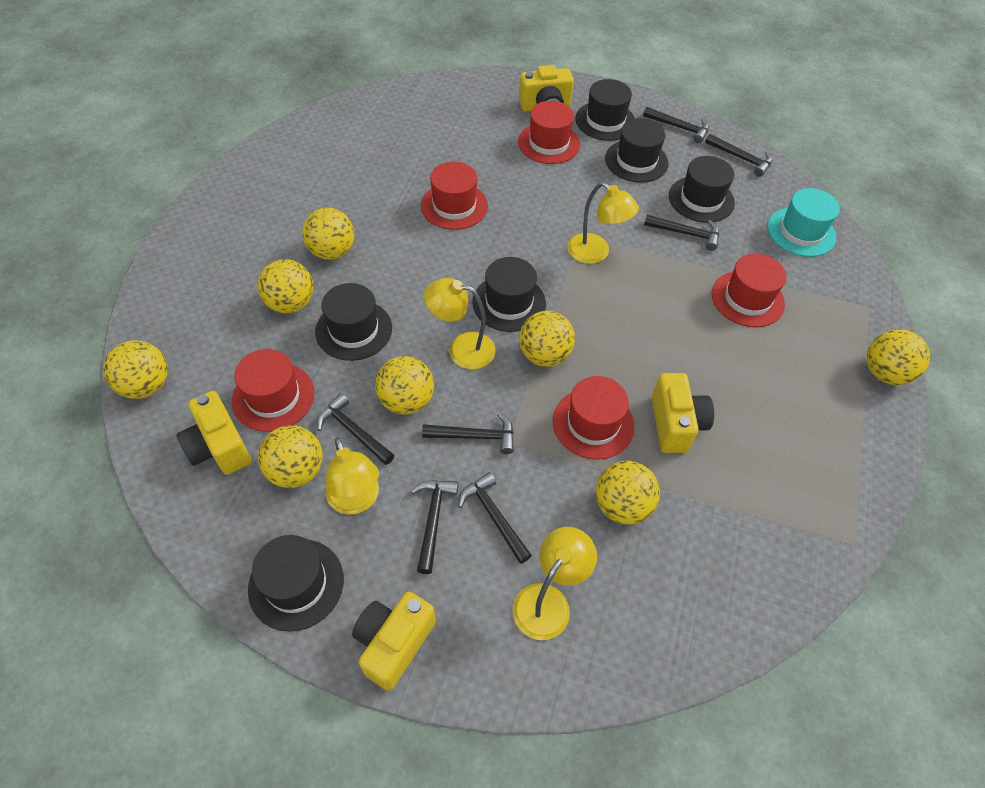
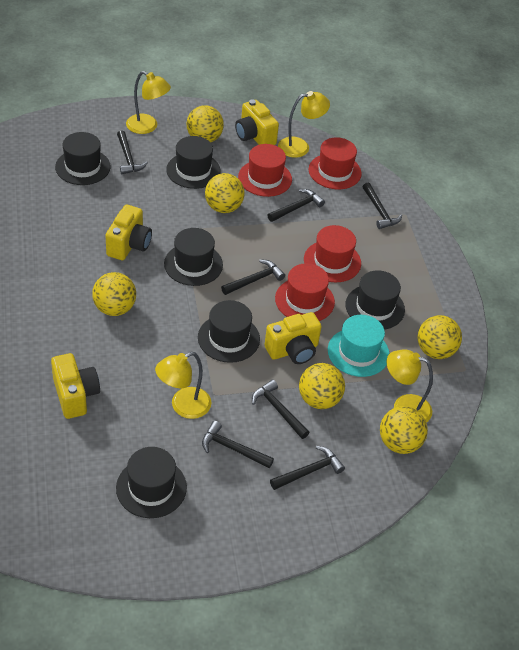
red hat: 5 -> 4
yellow ball: 8 -> 6

